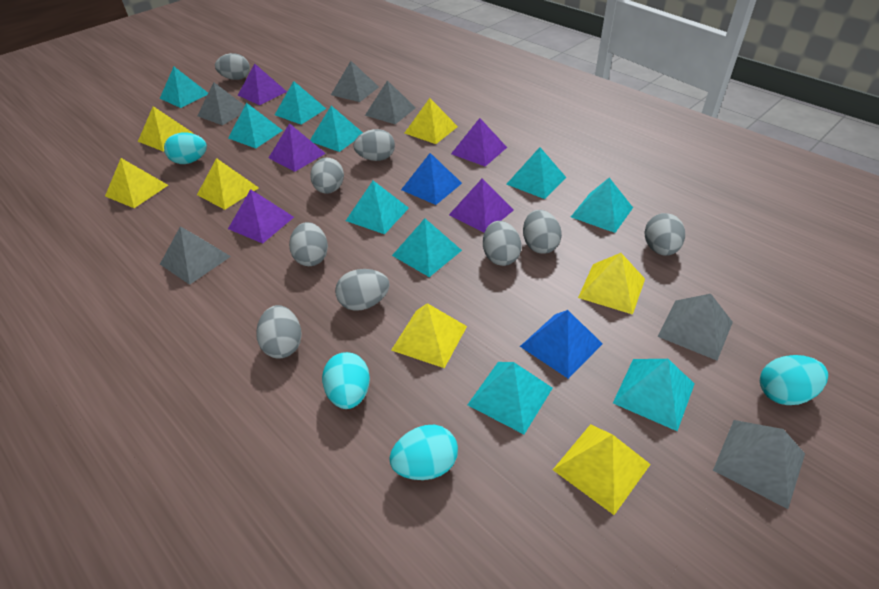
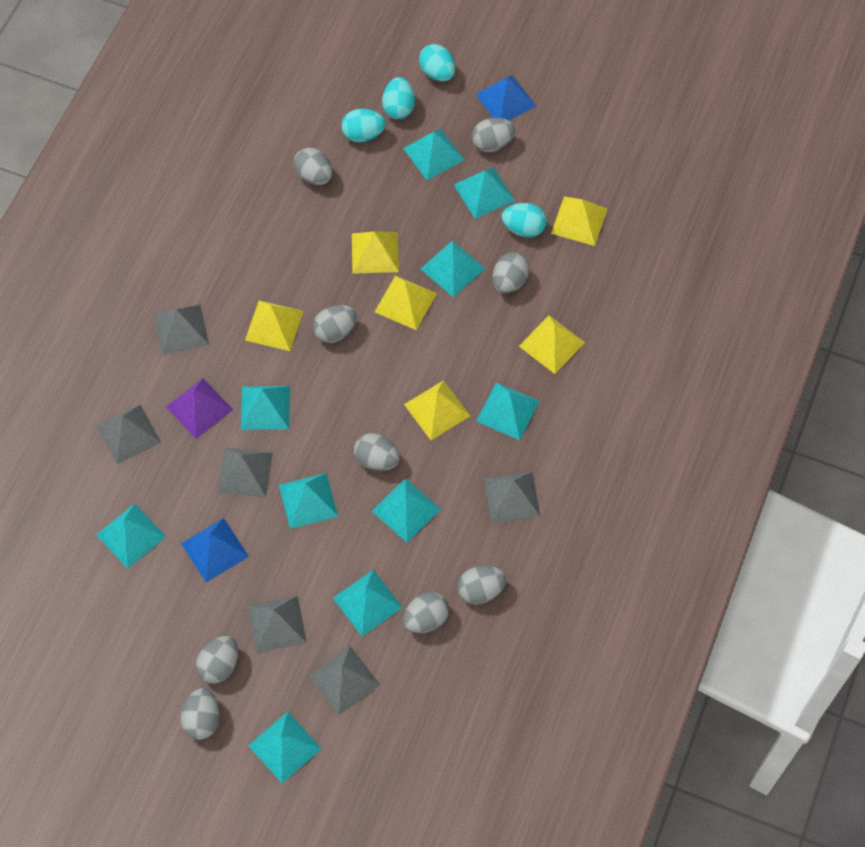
purple pyramid: 5 -> 1
yellow pyramid: 7 -> 6

